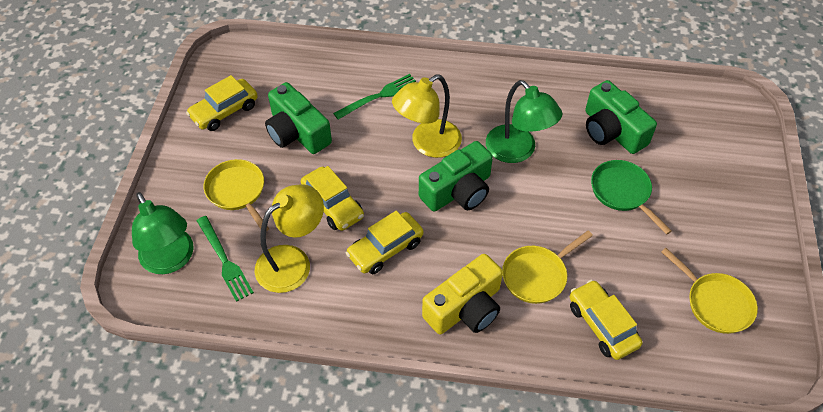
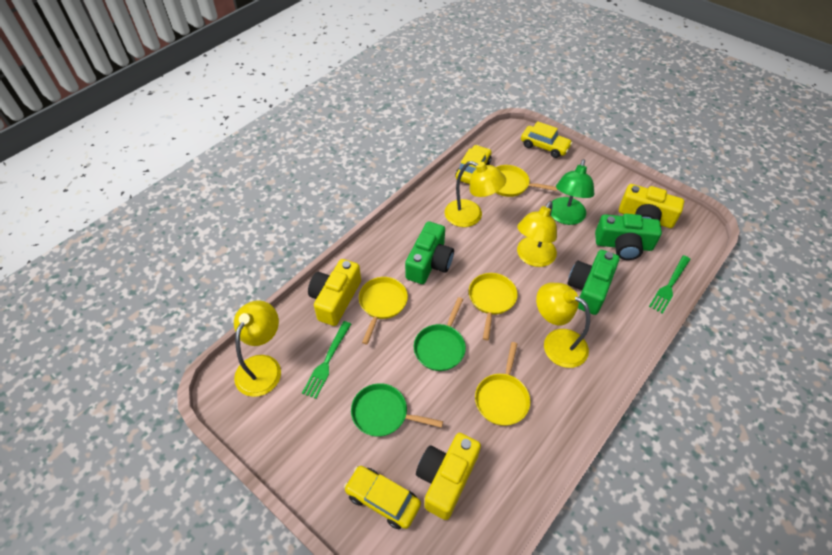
green lamp: 2 -> 1
green pan: 1 -> 2
yellow camera: 1 -> 3
yellow car: 4 -> 3
yellow lamp: 2 -> 4
yellow pan: 3 -> 4

